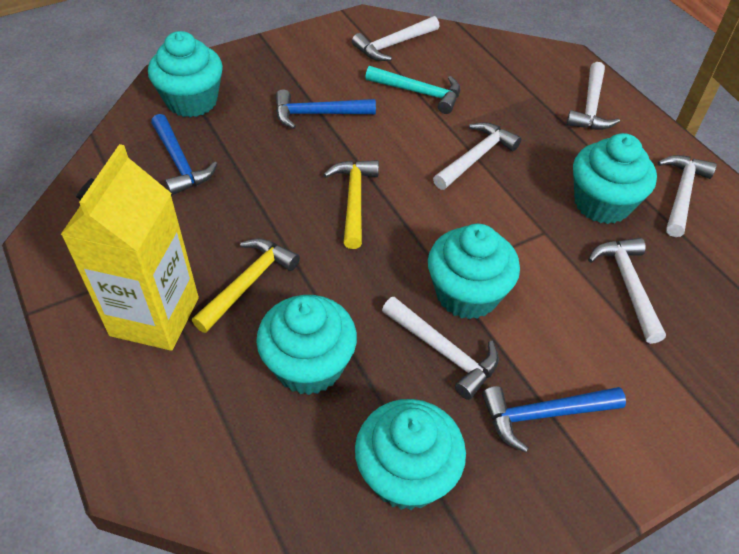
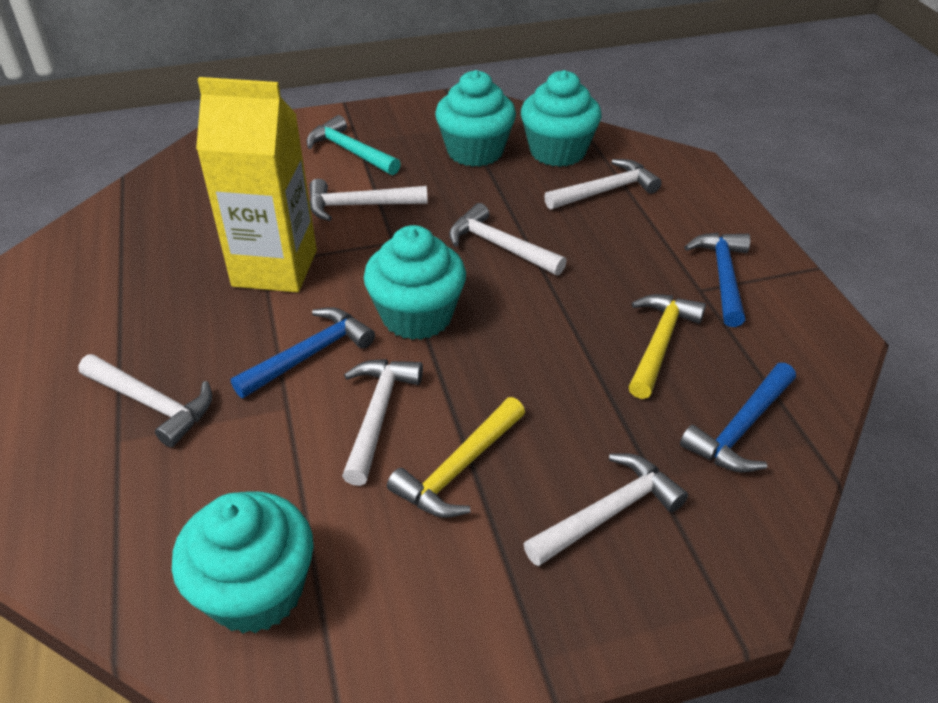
turquoise cupcake: 5 -> 4

